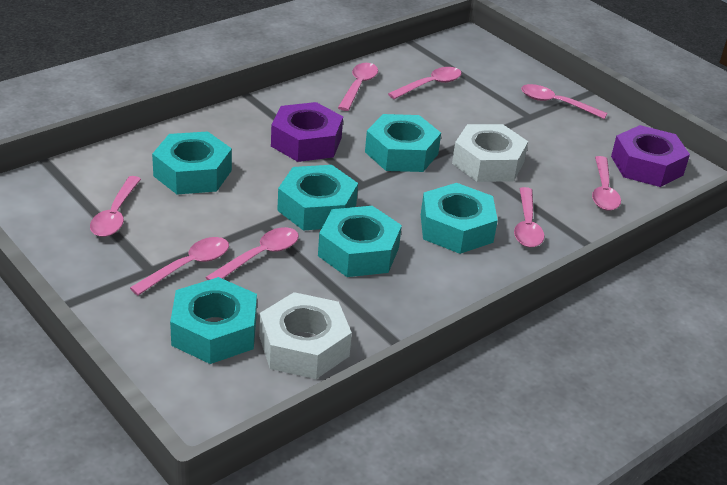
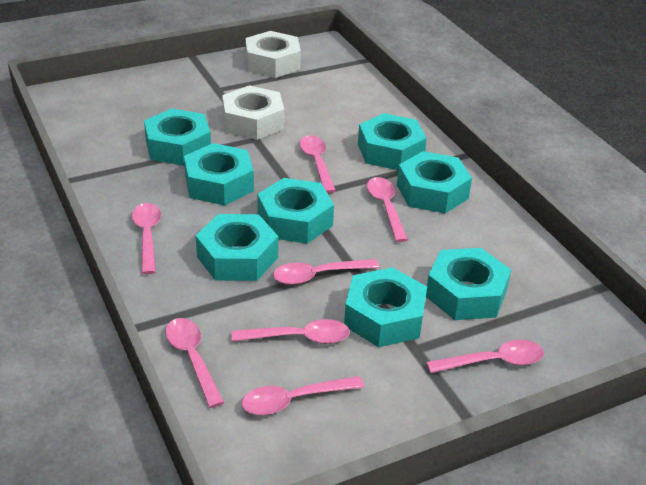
purple nut: 2 -> 0
turquoise nut: 6 -> 8

